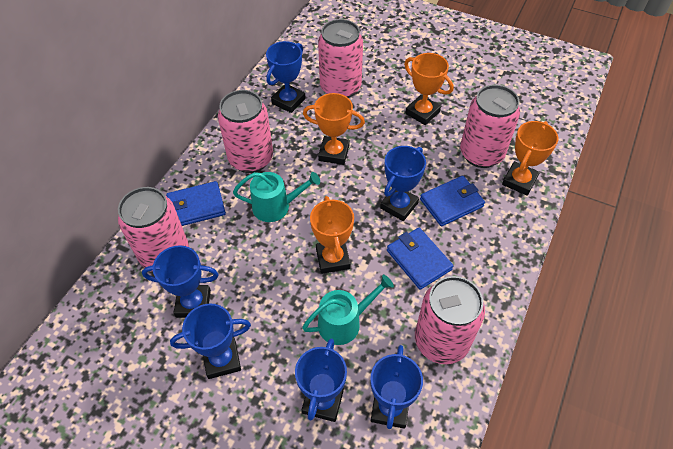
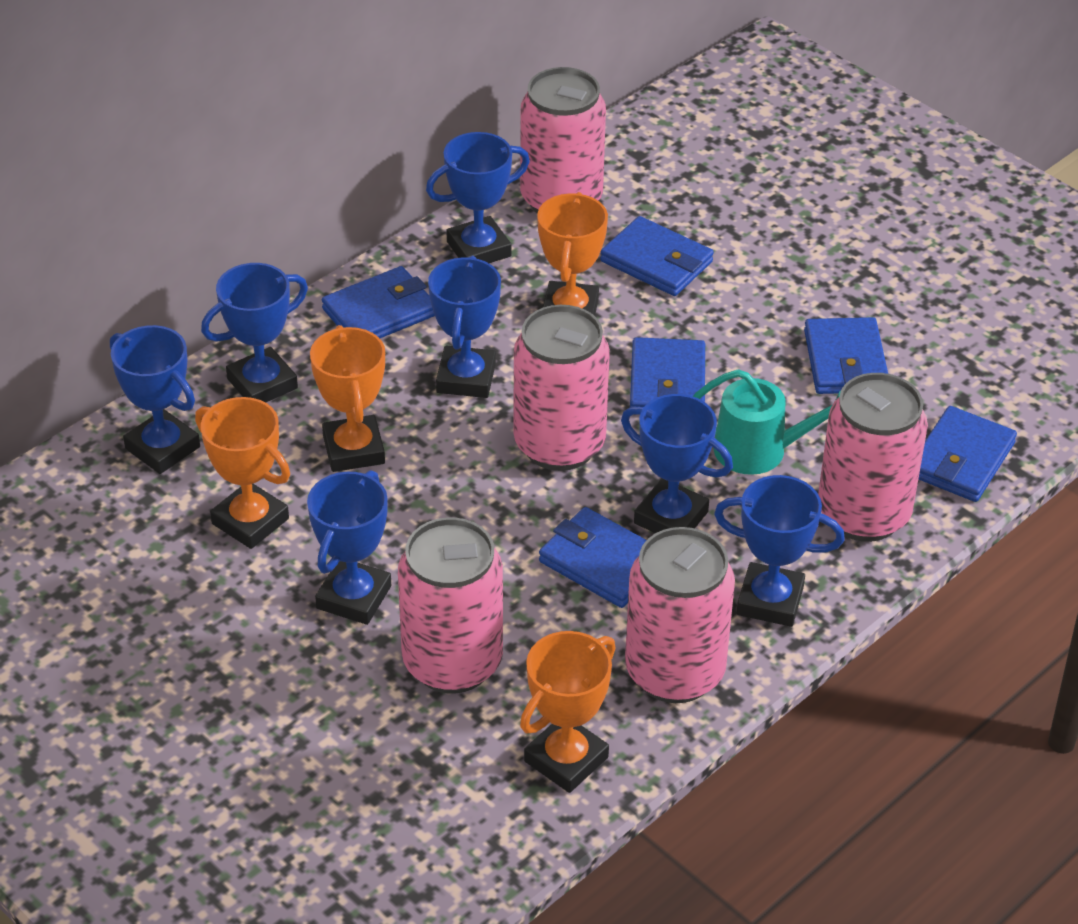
blue trophy: 6 -> 7
blue wallet: 3 -> 6
turquoise watering can: 2 -> 1

